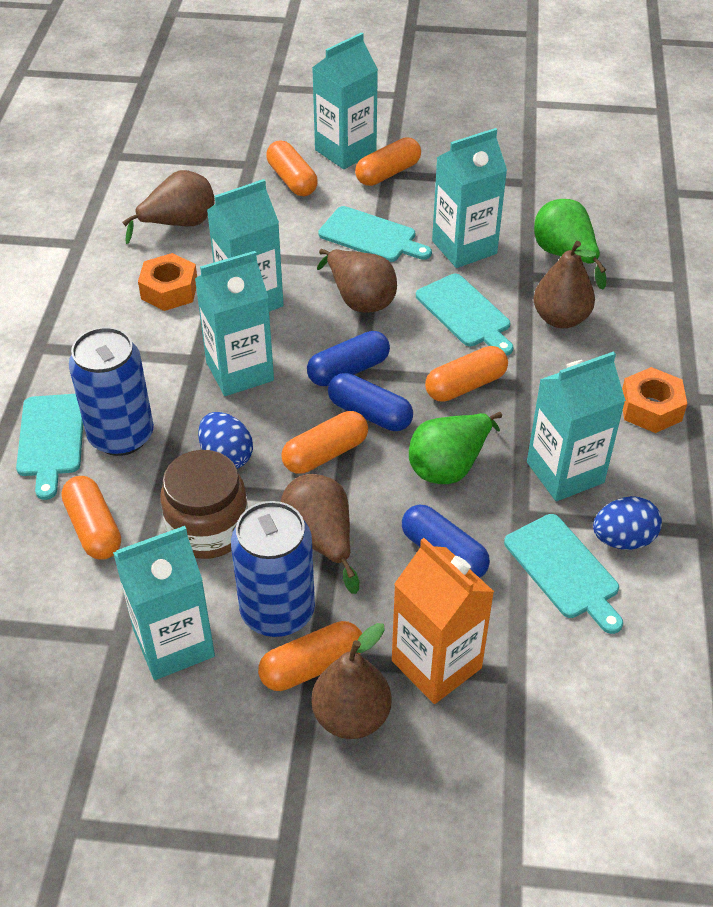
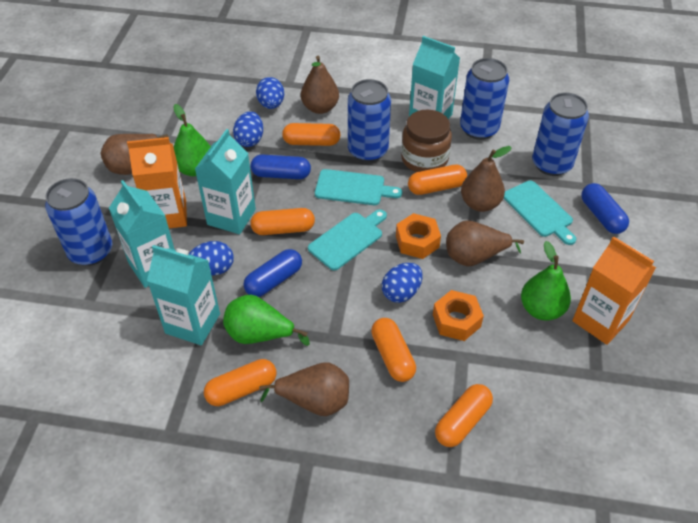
blue can: 2 -> 4
blue egg: 2 -> 4
green pear: 2 -> 3
orange carton: 1 -> 2
turquoise carton: 6 -> 4
turquoise cutting board: 4 -> 3

